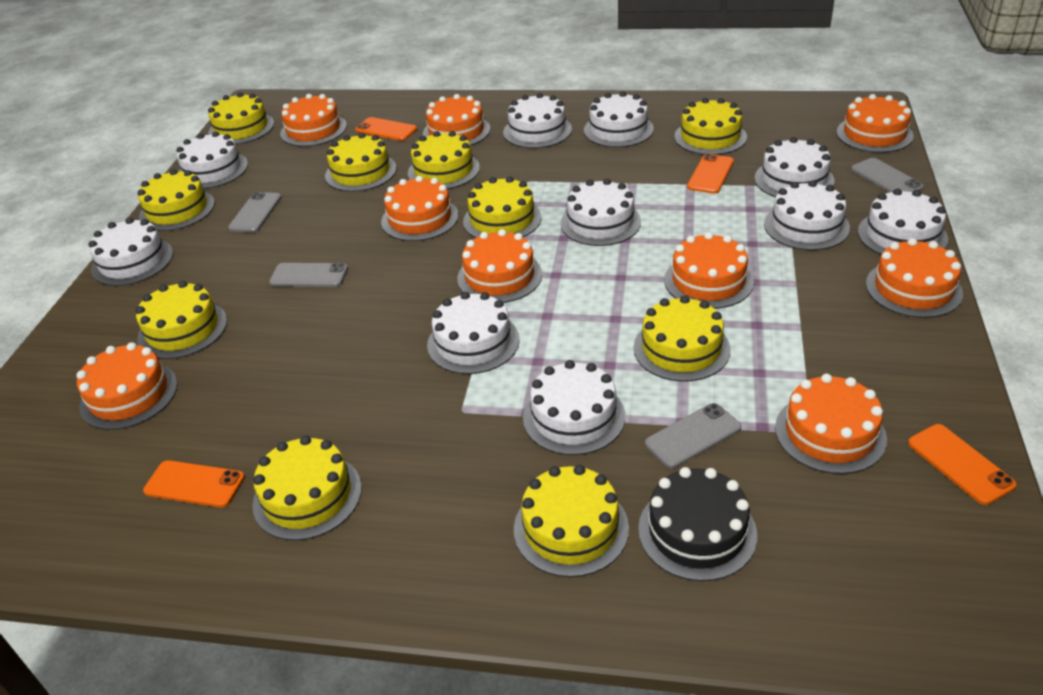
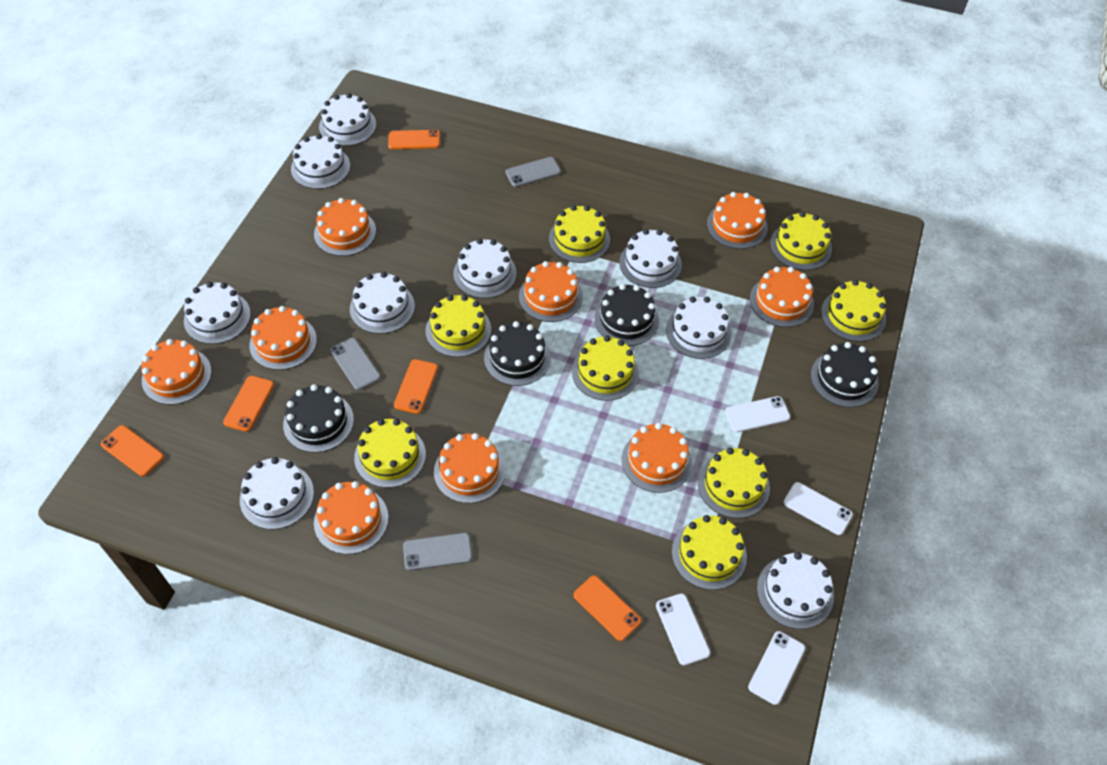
black cake: 1 -> 4
grey phone: 4 -> 3
orange phone: 4 -> 5
white cake: 10 -> 9
white phone: 0 -> 4
yellow cake: 10 -> 8

